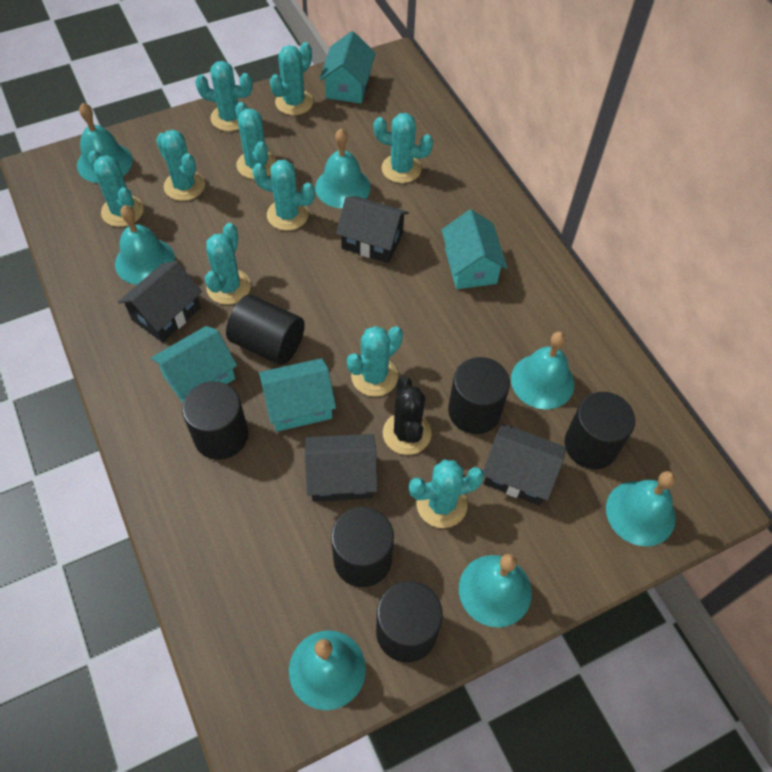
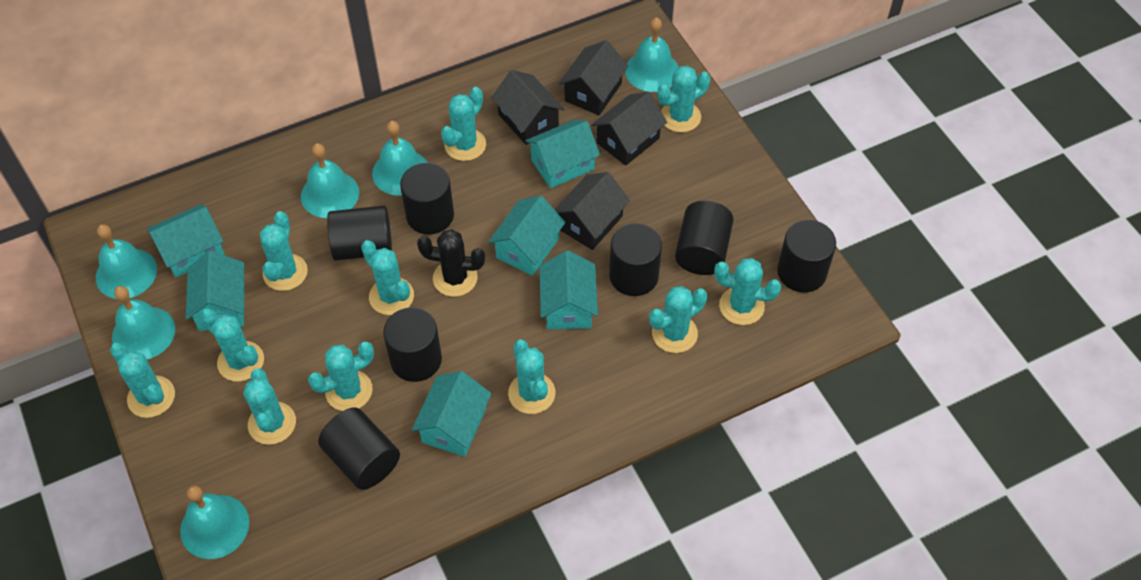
black cylinder: 6 -> 7
turquoise bell: 7 -> 6
turquoise cactus: 10 -> 11
turquoise house: 4 -> 6

